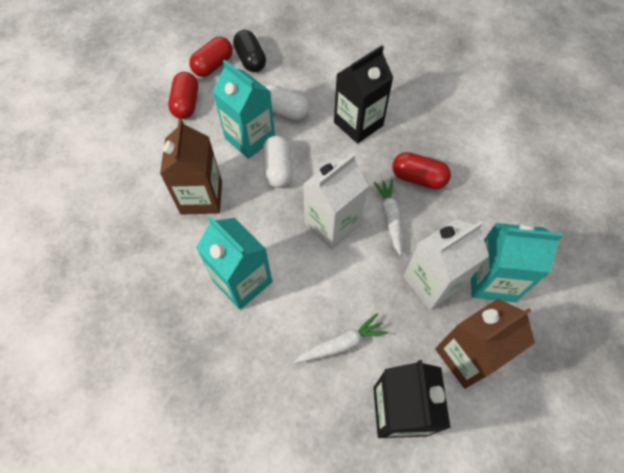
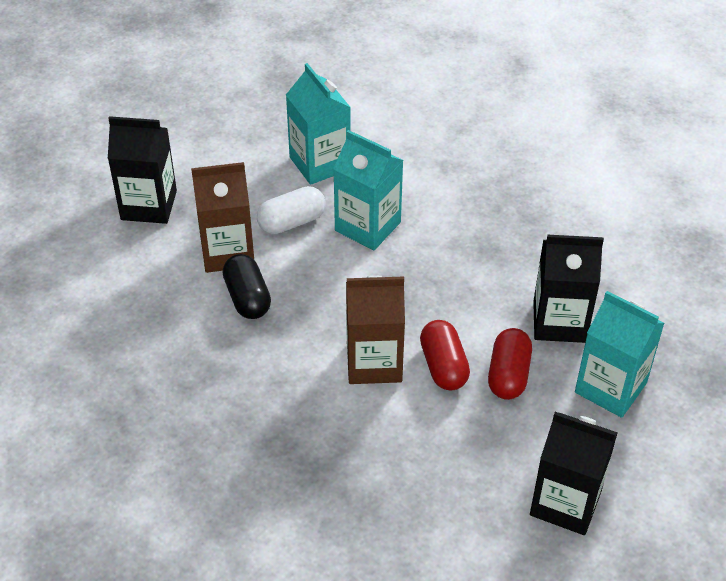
black carton: 2 -> 3
red capsule: 3 -> 2
white capsule: 2 -> 1
white carrot: 2 -> 0
white carton: 2 -> 0

